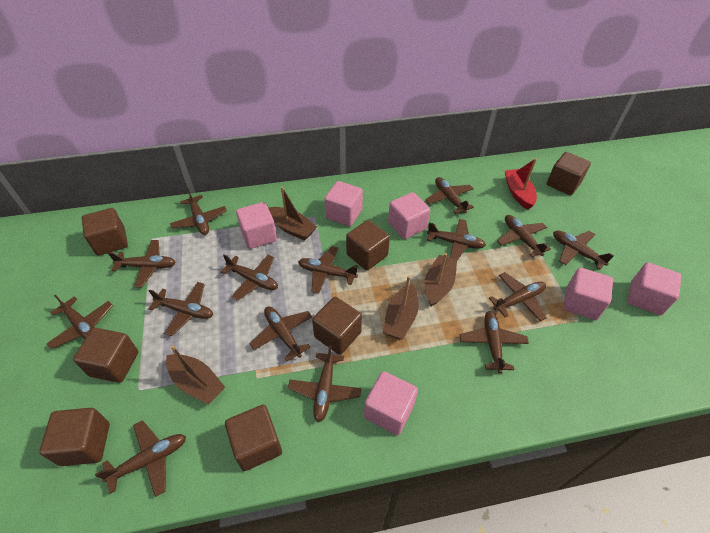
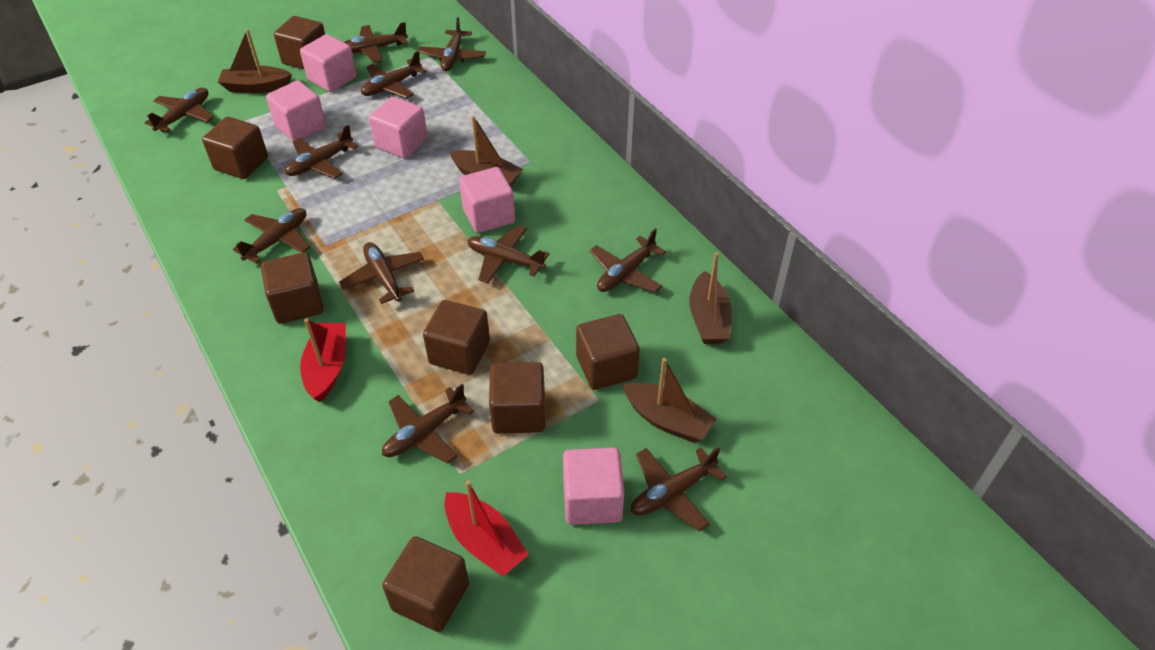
brown plane: 15 -> 11
pink cube: 6 -> 5
red boat: 1 -> 2

